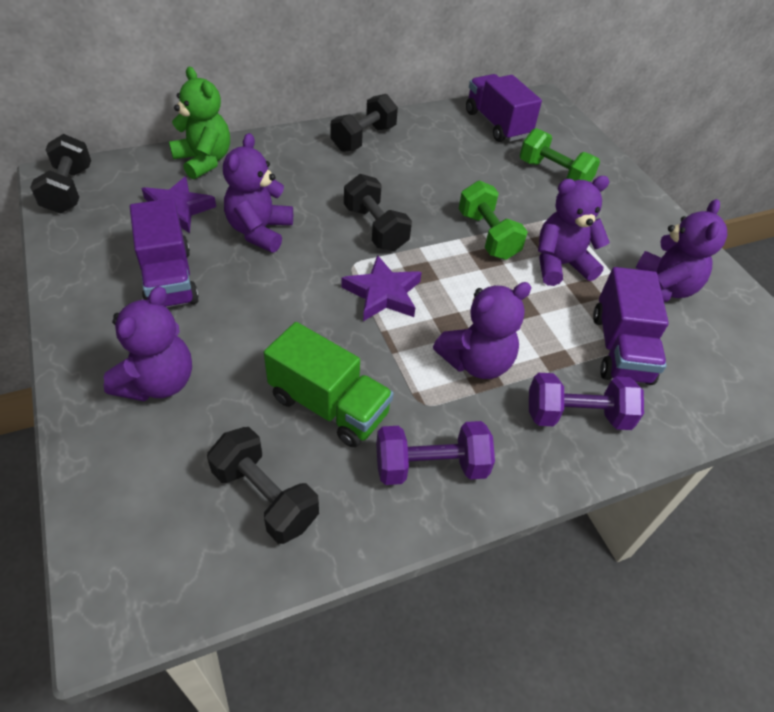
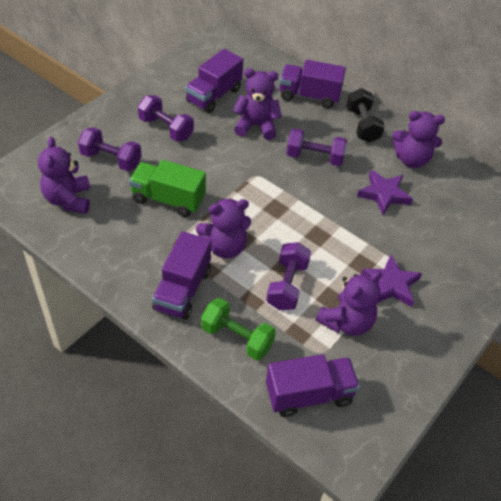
black dumbbell: 4 -> 1
green dumbbell: 2 -> 1
green teddy bear: 1 -> 0
purple dumbbell: 2 -> 4
purple truck: 3 -> 4

